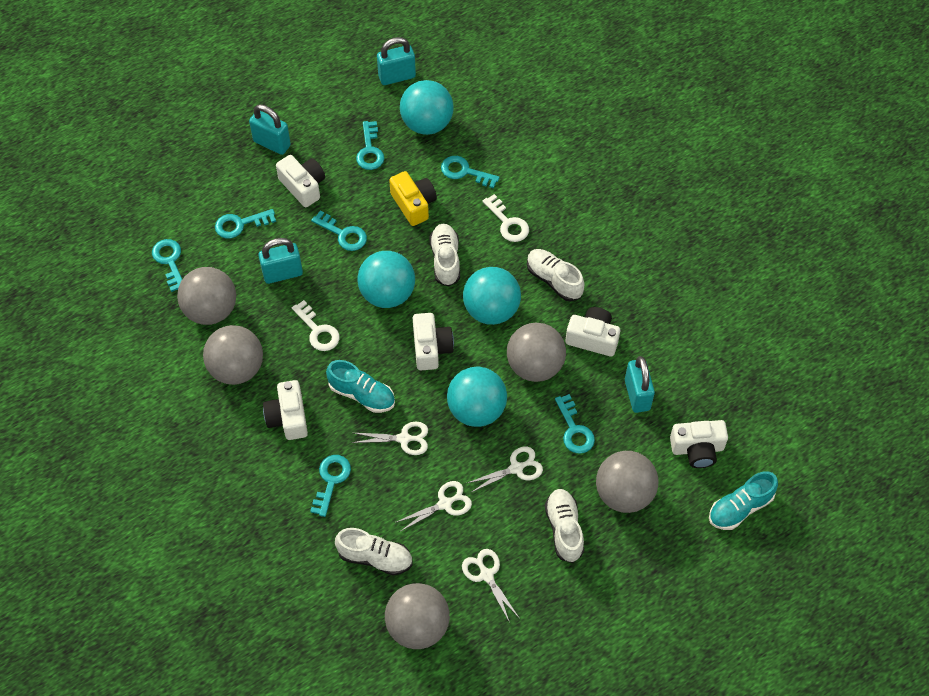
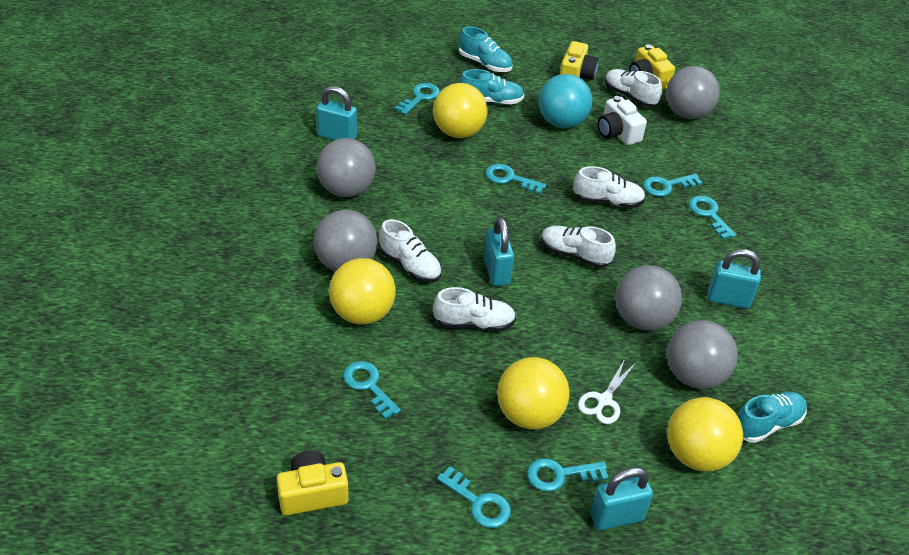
turquoise ball: 4 -> 1
turquoise shoe: 2 -> 3
white camera: 5 -> 1
white key: 2 -> 0
white scissors: 4 -> 1
white shoe: 4 -> 5
yellow ball: 0 -> 4
yellow camera: 1 -> 3

